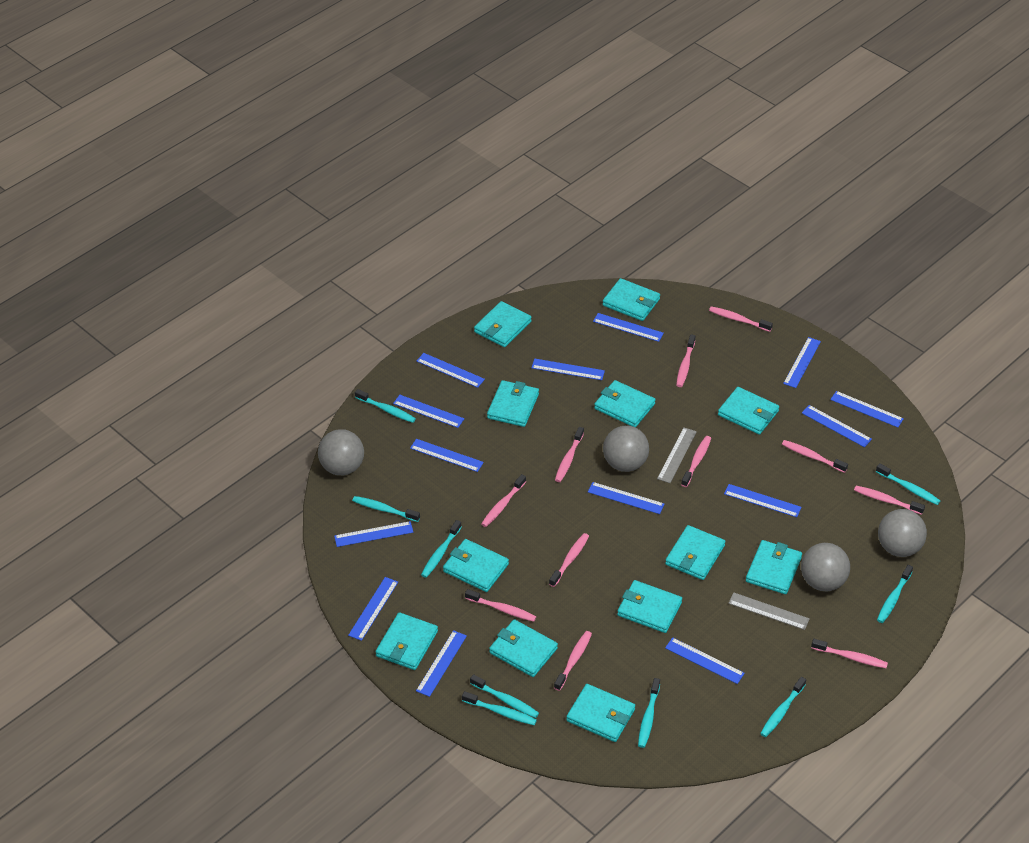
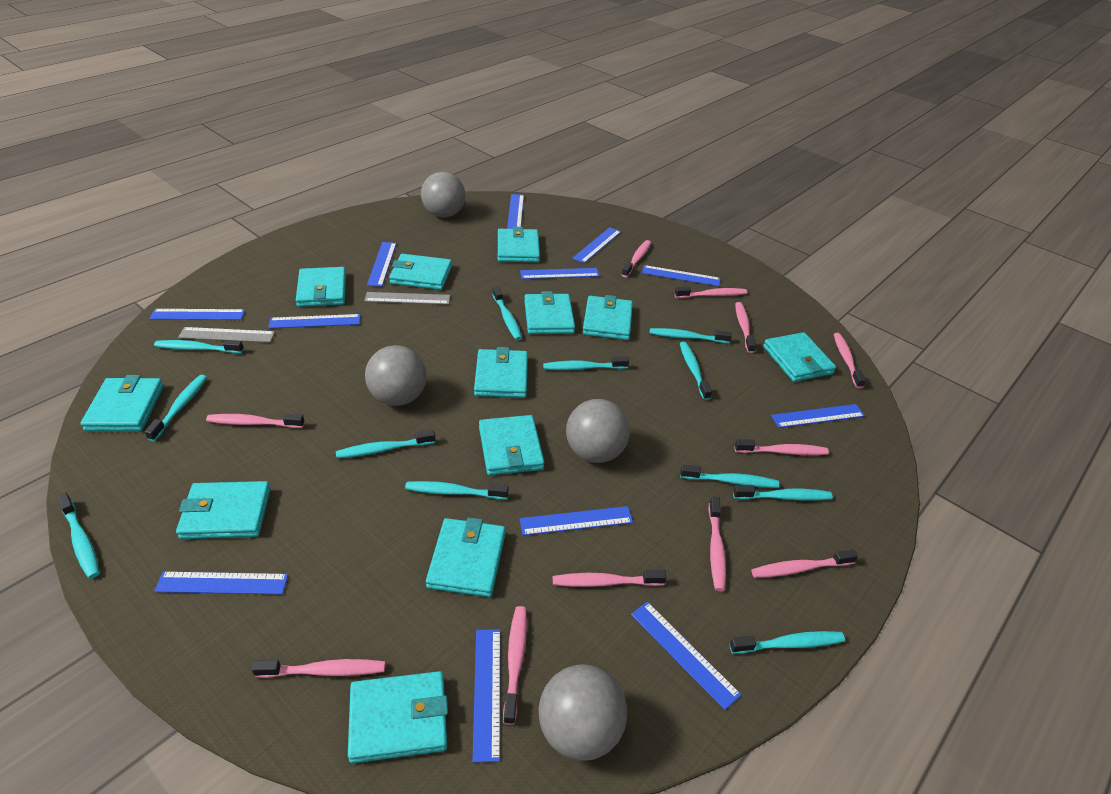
blue ruler: 14 -> 12
turquoise toothbrush: 9 -> 12

